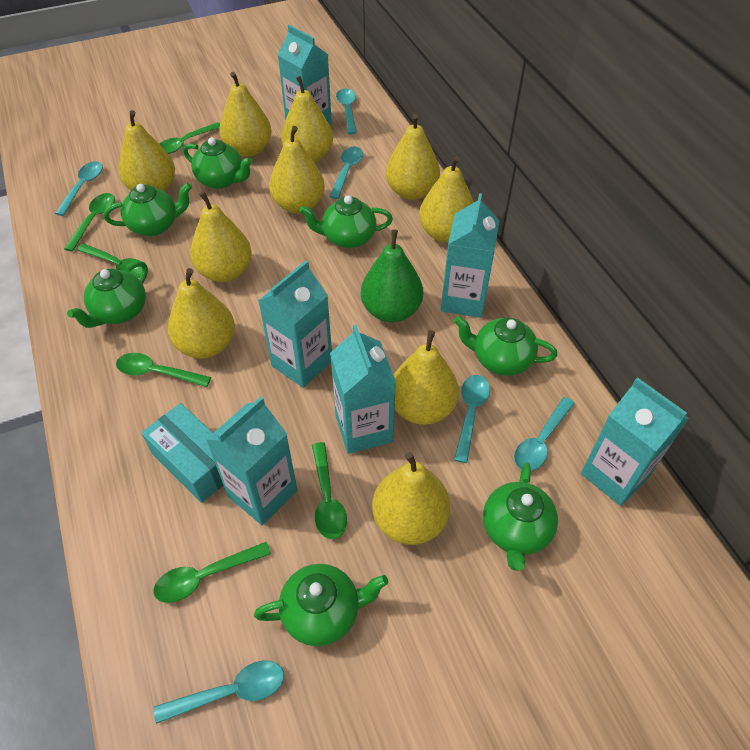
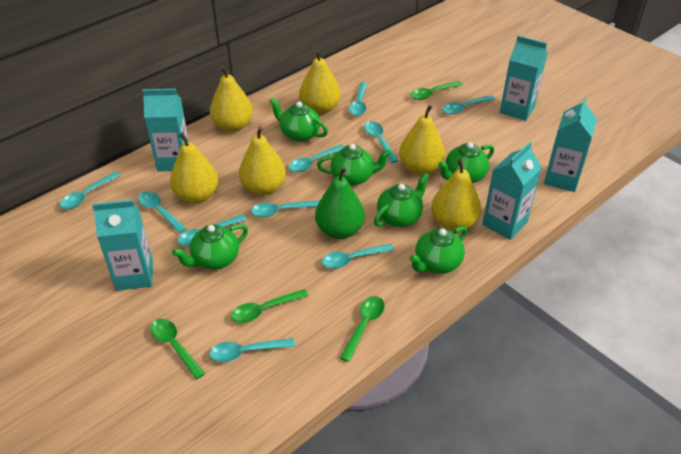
green spoon: 6 -> 4
green teapot: 7 -> 6
turquoise box: 1 -> 0
turquoise carton: 6 -> 5
turquoise spoon: 6 -> 10
yellow pear: 10 -> 6

